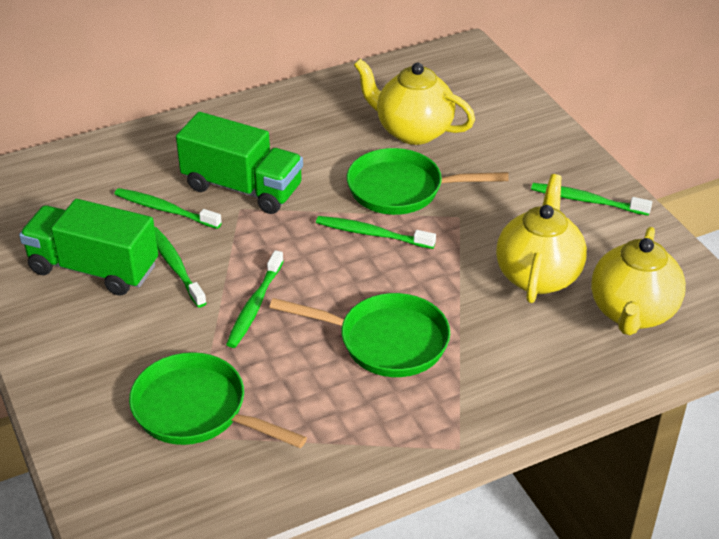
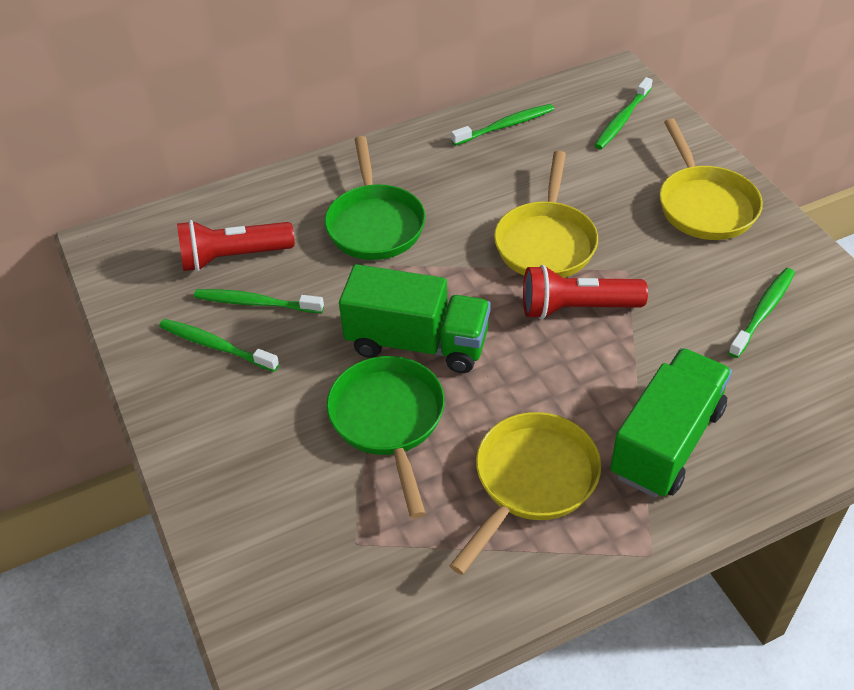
green pan: 3 -> 2
red flashlight: 0 -> 2
yellow pan: 0 -> 3
yellow teapot: 3 -> 0

